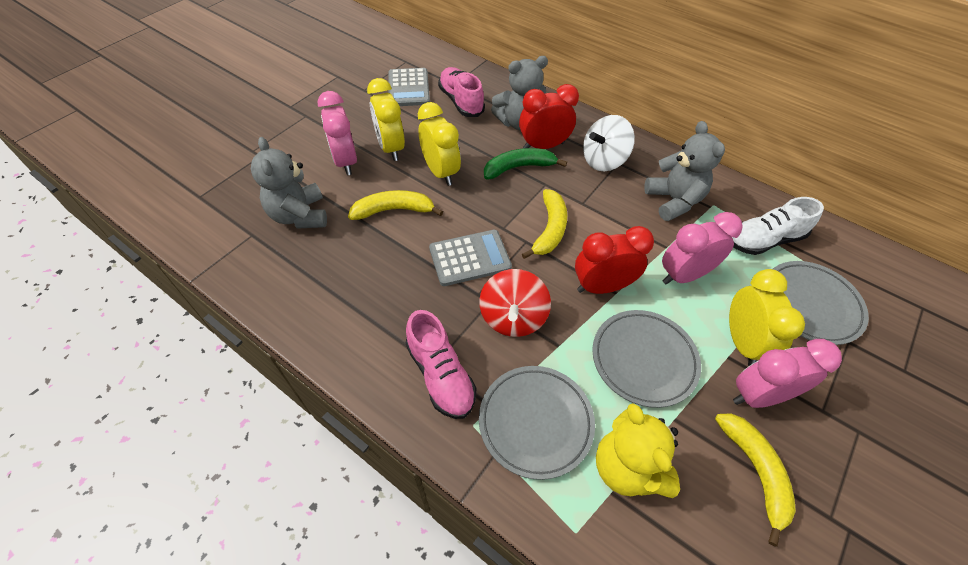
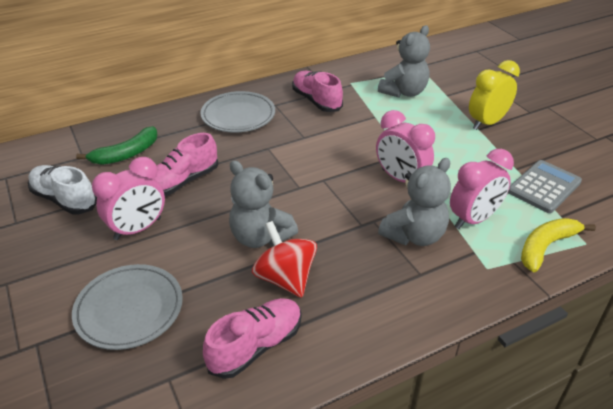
grey calculator: 2 -> 1
grey plate: 3 -> 2
pink shoe: 2 -> 3
red clock: 2 -> 0
white spinning top: 1 -> 0
yellow banana: 3 -> 1
yellow clock: 3 -> 1
yellow teddy bear: 1 -> 0

